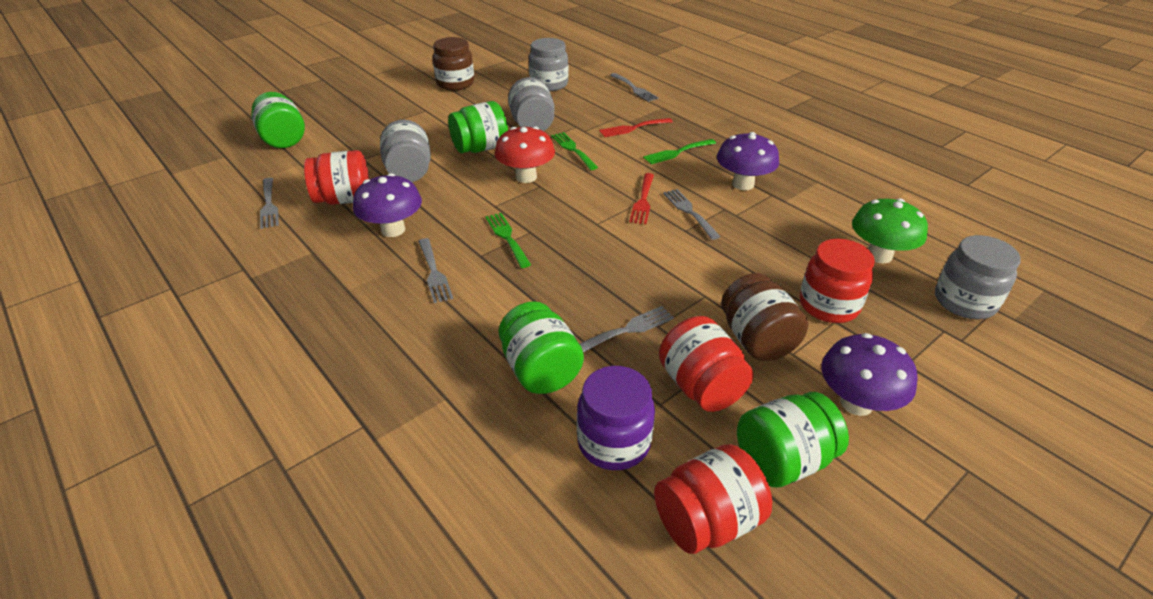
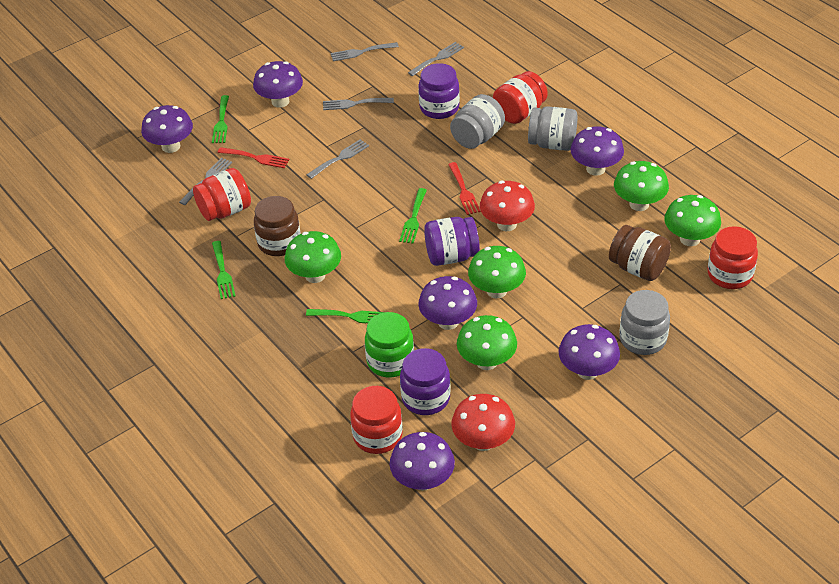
green fork: 3 -> 4
green jar: 4 -> 1
green mushroom: 1 -> 5
grey jar: 4 -> 3
purple jar: 1 -> 3
purple mushroom: 3 -> 6
red mushroom: 1 -> 2

